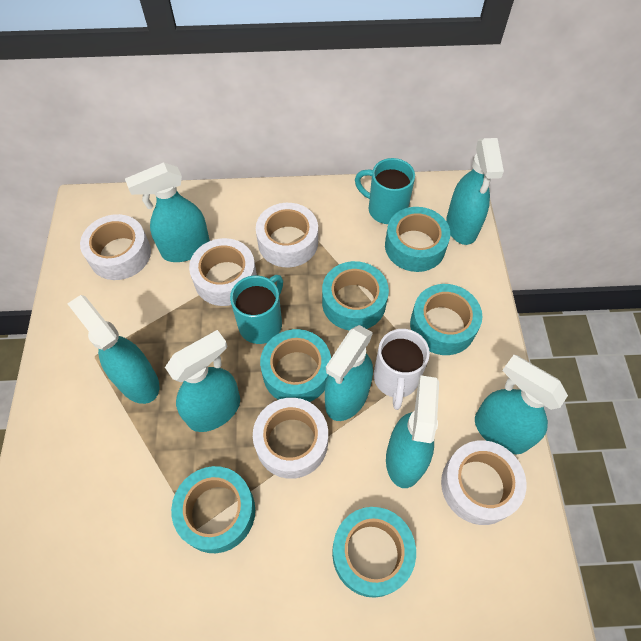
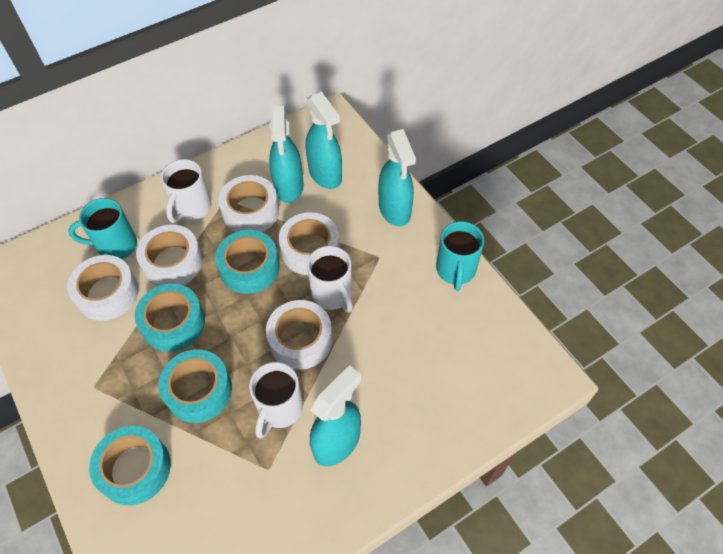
turquoise spray bottle: 7 -> 4
turquoise tape: 6 -> 4
white mug: 1 -> 3

